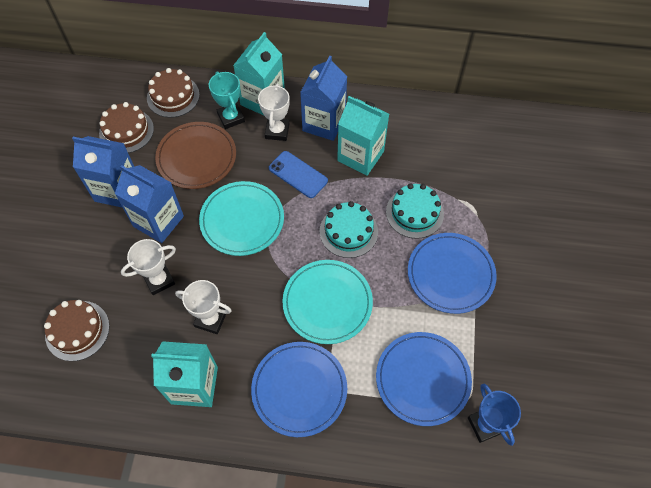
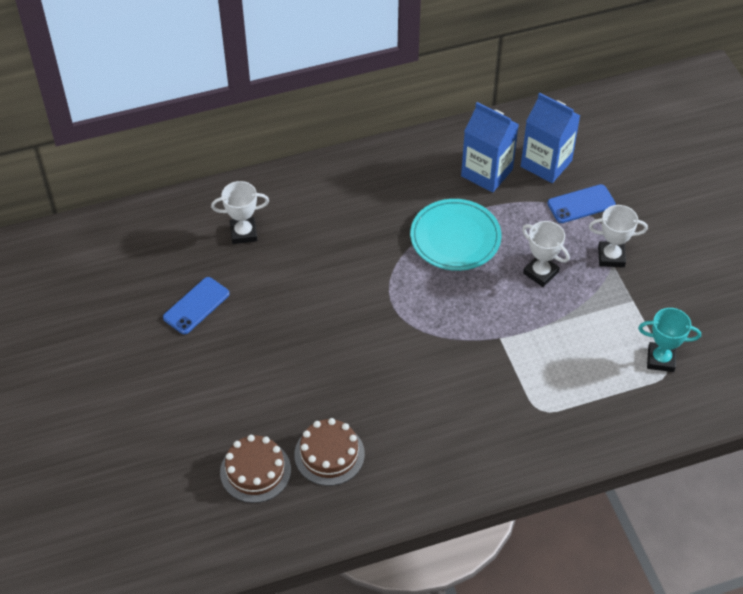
blue carton: 3 -> 2
blue phone: 1 -> 2
blue plate: 3 -> 0
blue trophy: 1 -> 0
brown cake: 3 -> 2
brown plate: 1 -> 0
turquoise cake: 2 -> 0
turquoise carton: 3 -> 0
turquoise plate: 2 -> 1

